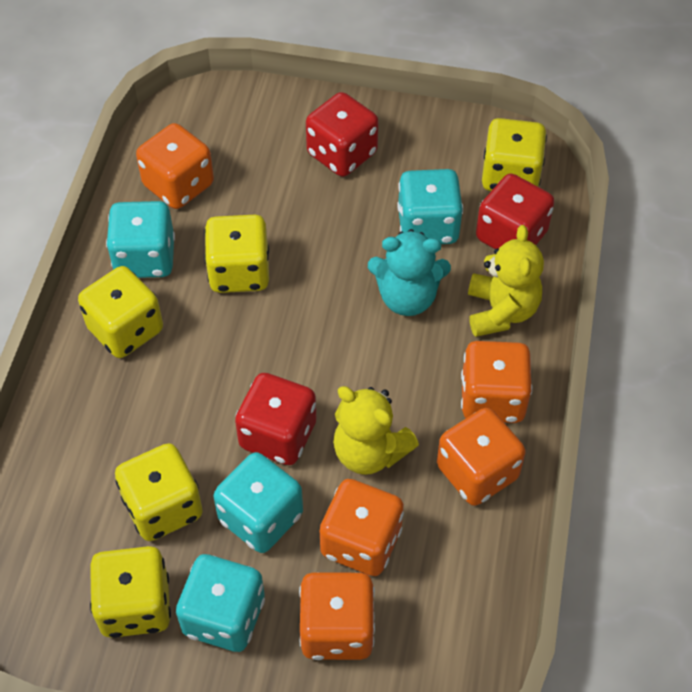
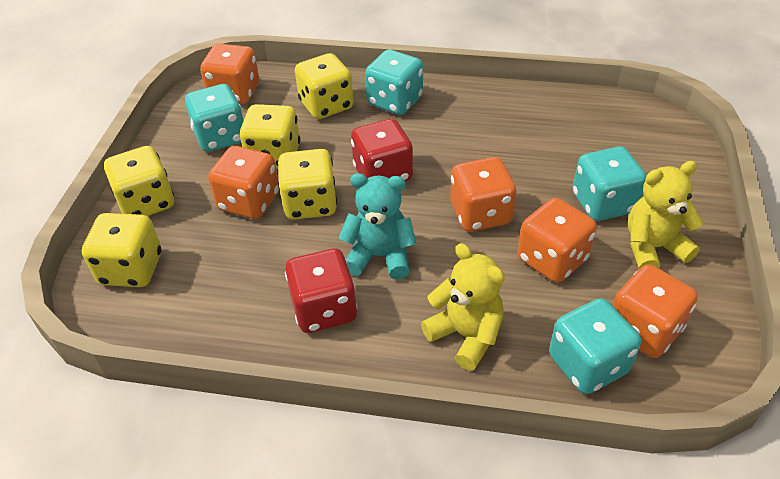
red dice: 3 -> 2

